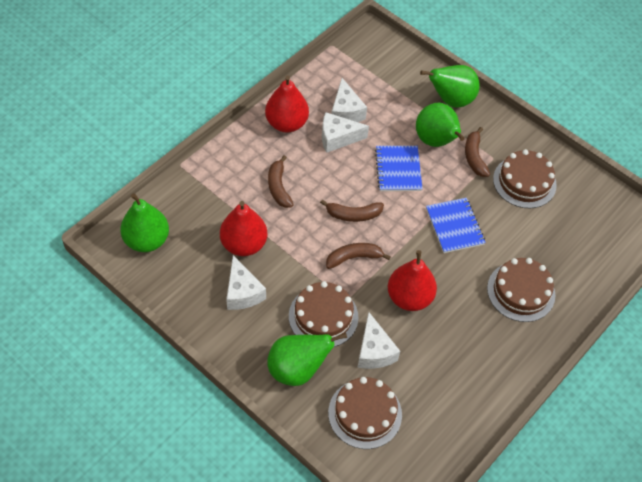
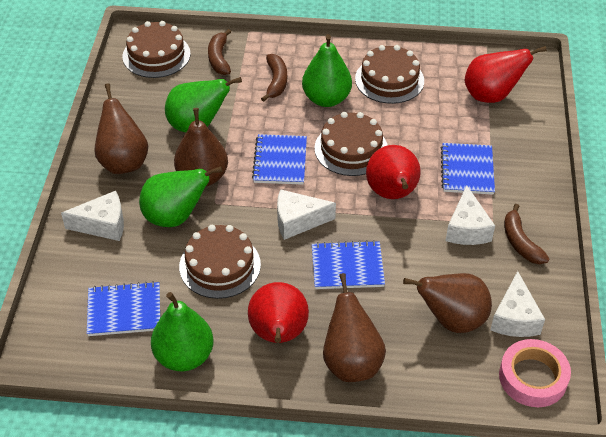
blue notebook: 2 -> 4
brown banana: 4 -> 3
brown pear: 0 -> 4
pink tape: 0 -> 1

